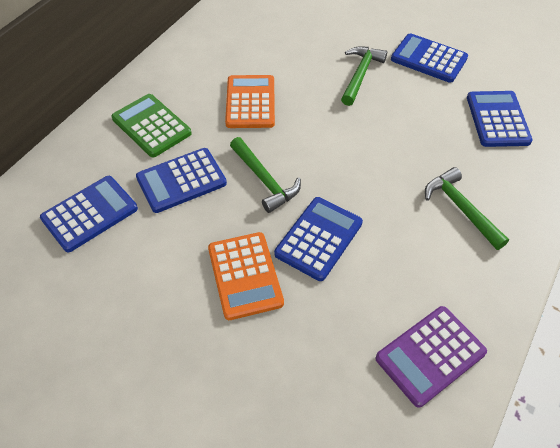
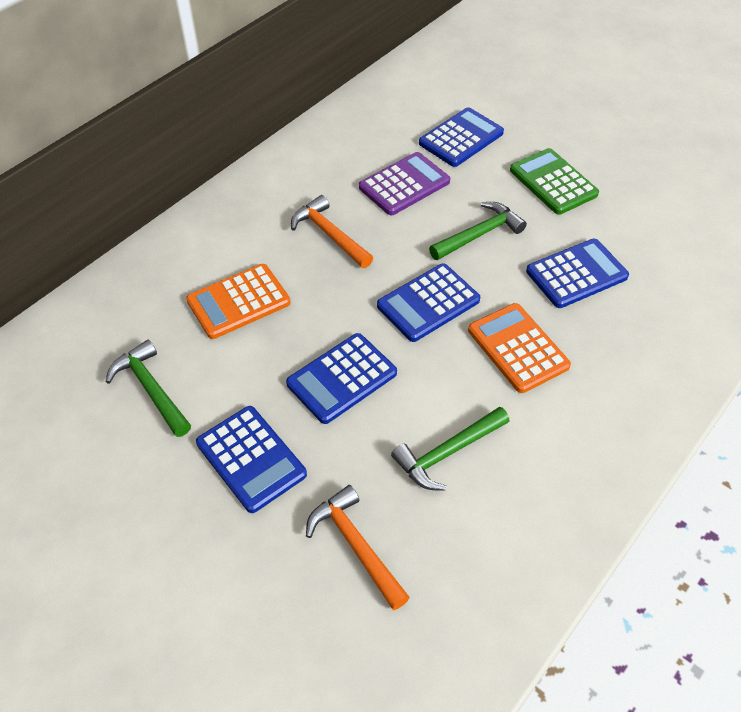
orange hammer: 0 -> 2

